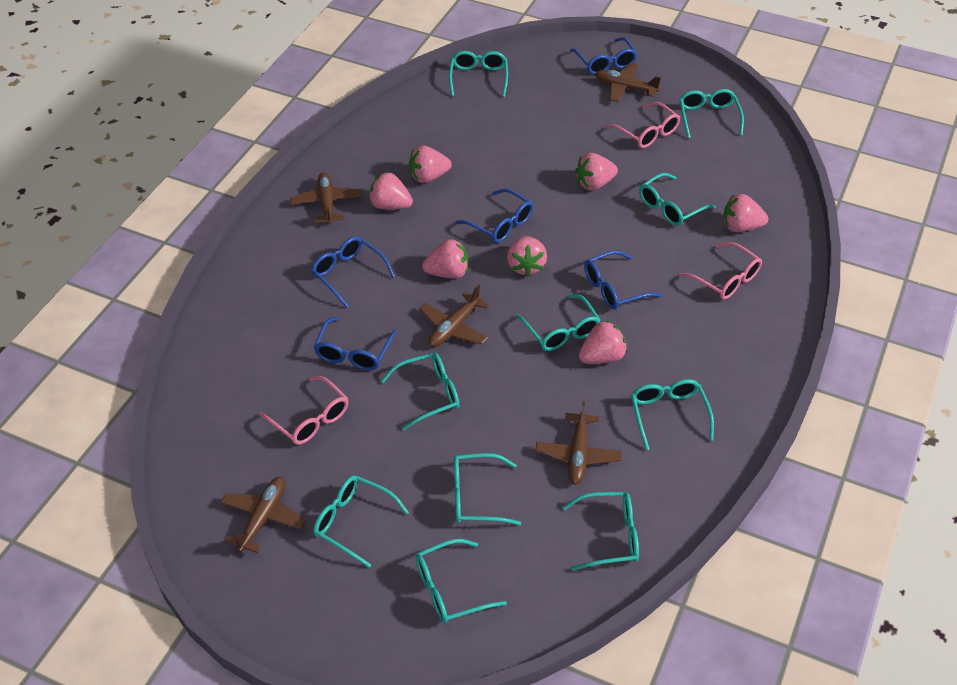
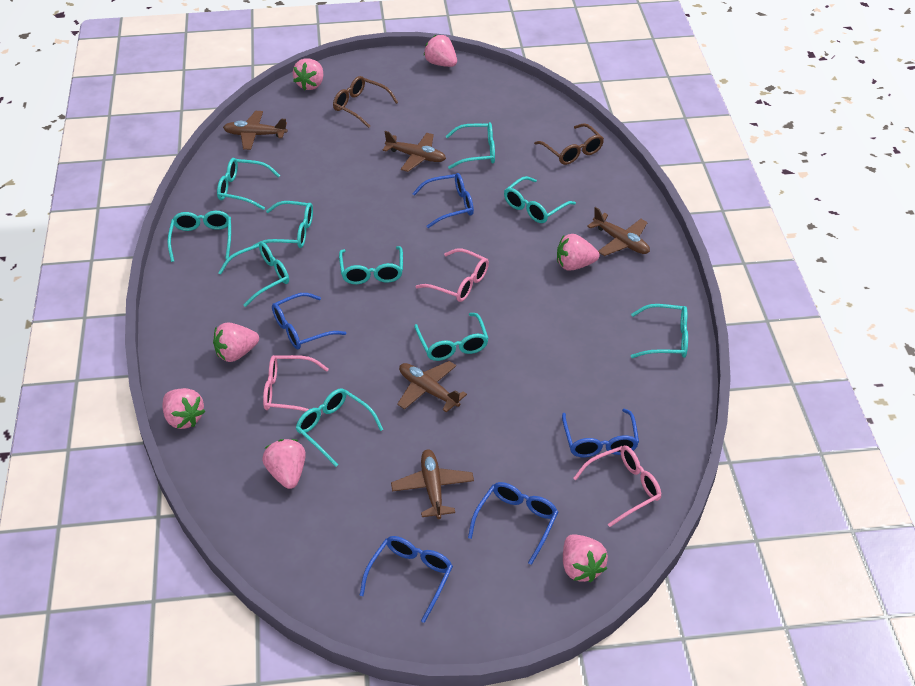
brown glasses: 0 -> 2

